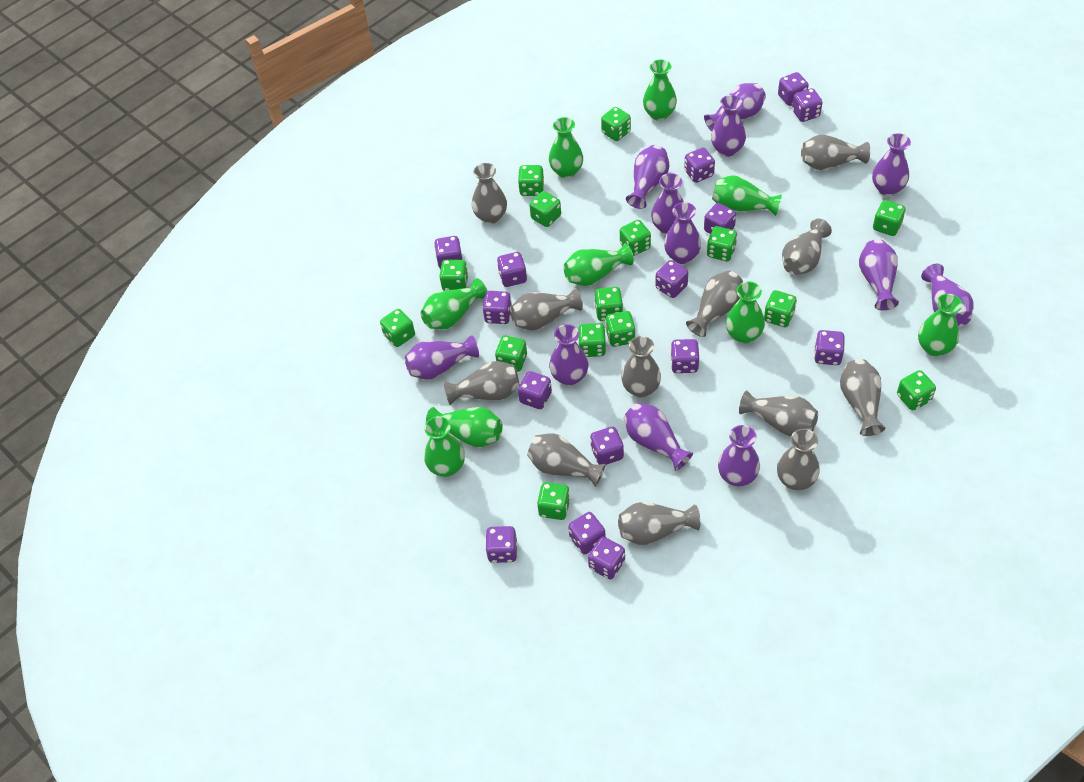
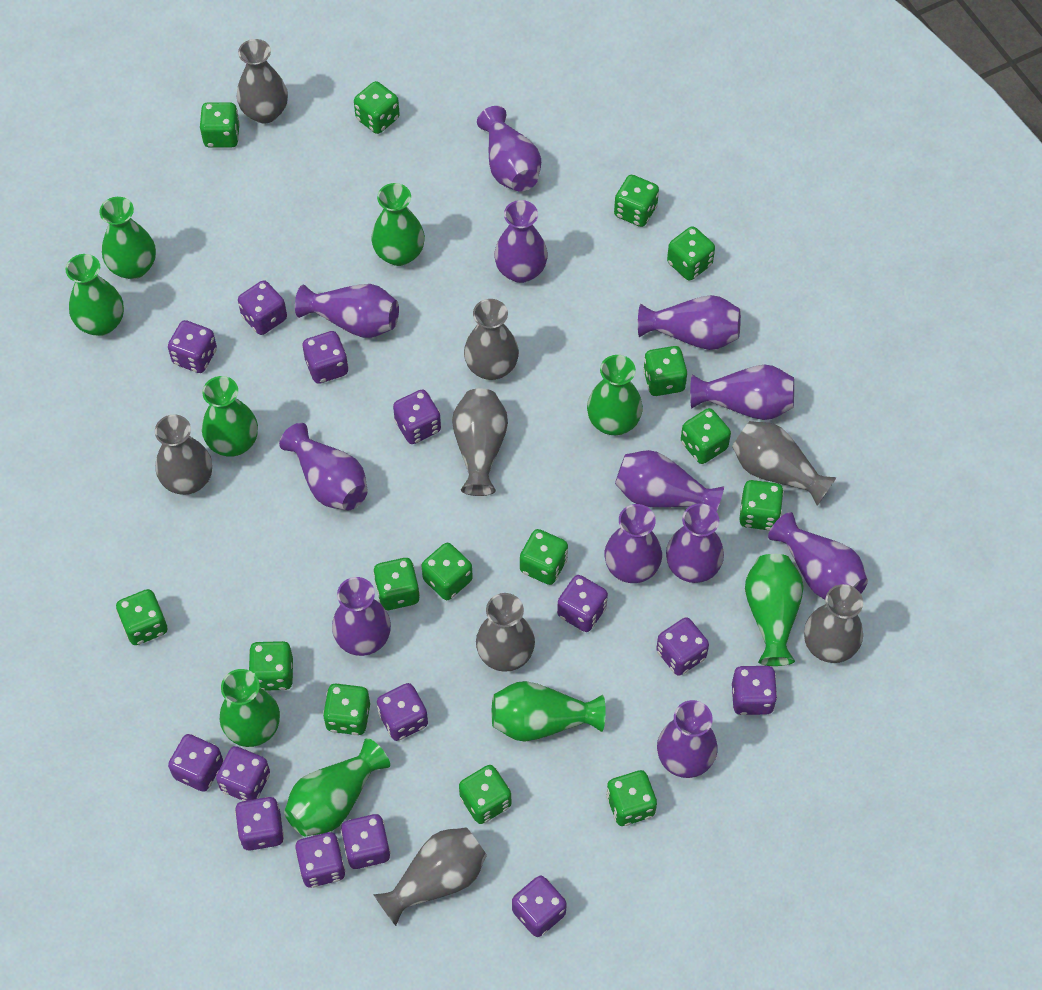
grey vase: 12 -> 8
purple dice: 15 -> 14

